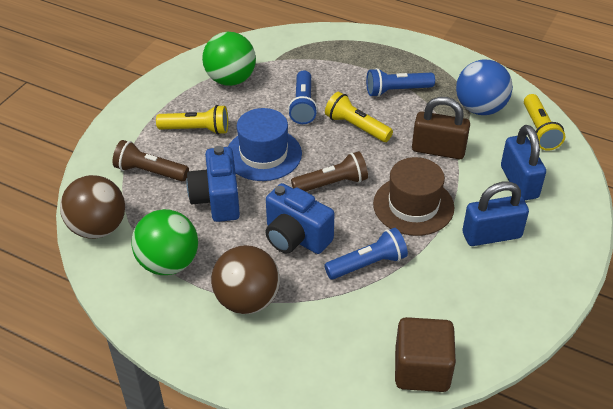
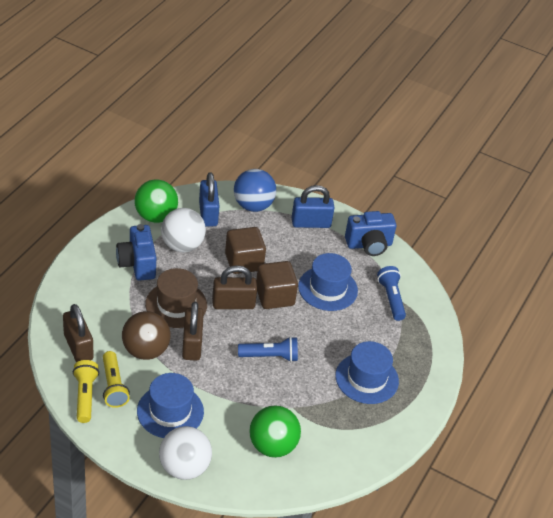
blue flashlight: 3 -> 2
blue hat: 1 -> 3
brown ball: 2 -> 1
brown cube: 1 -> 2
brown flashlight: 2 -> 0
brown padlock: 1 -> 3
white ball: 0 -> 2
yellow flashlight: 3 -> 2

